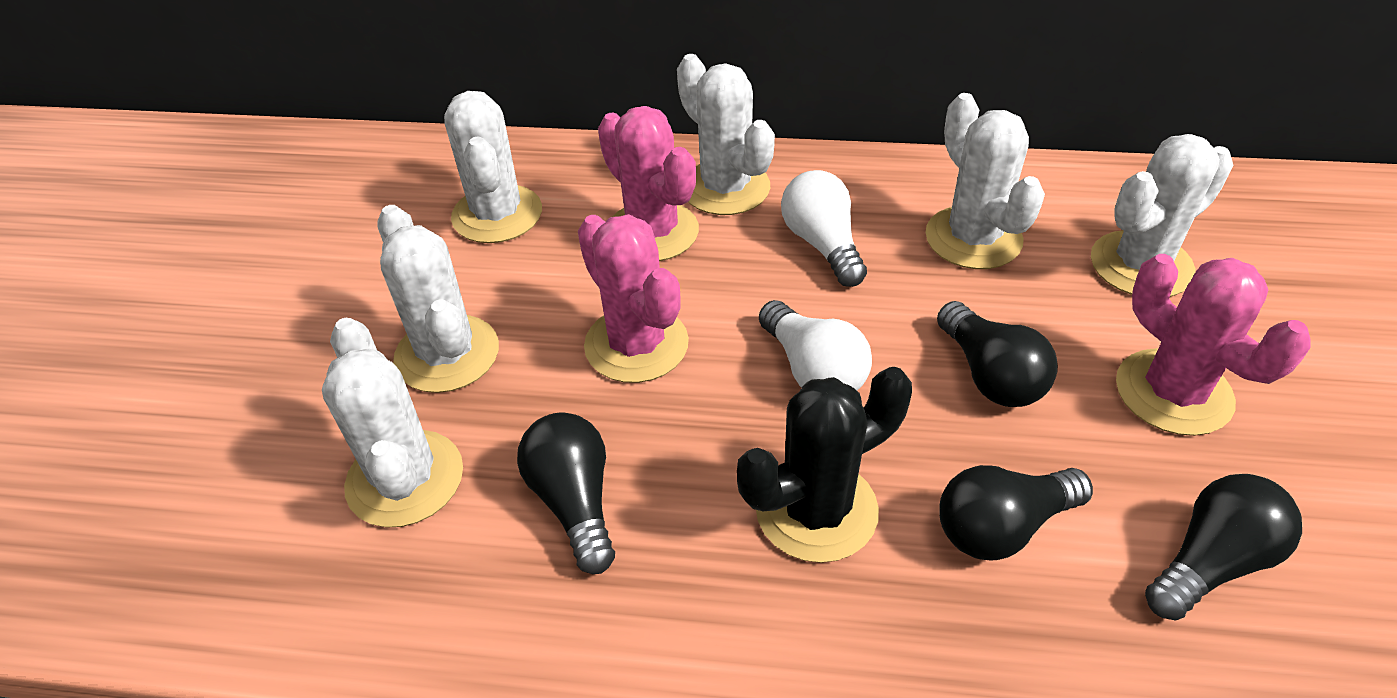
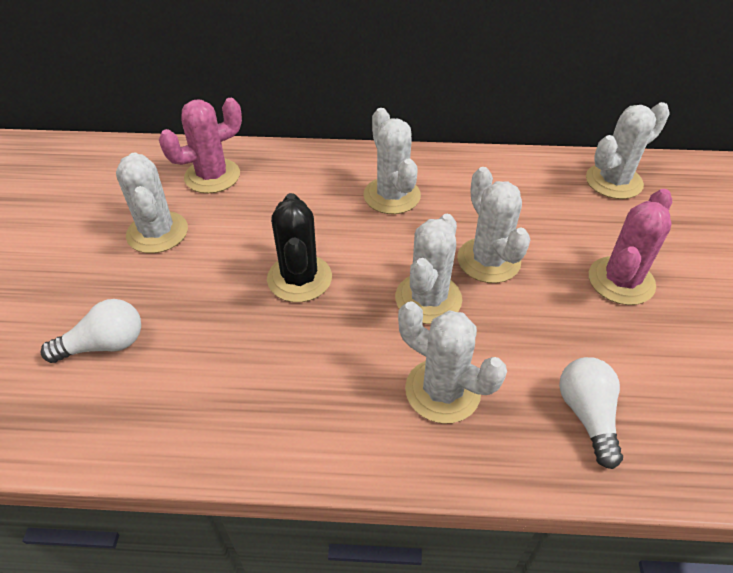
black light bulb: 4 -> 0
pink cactus: 3 -> 2

